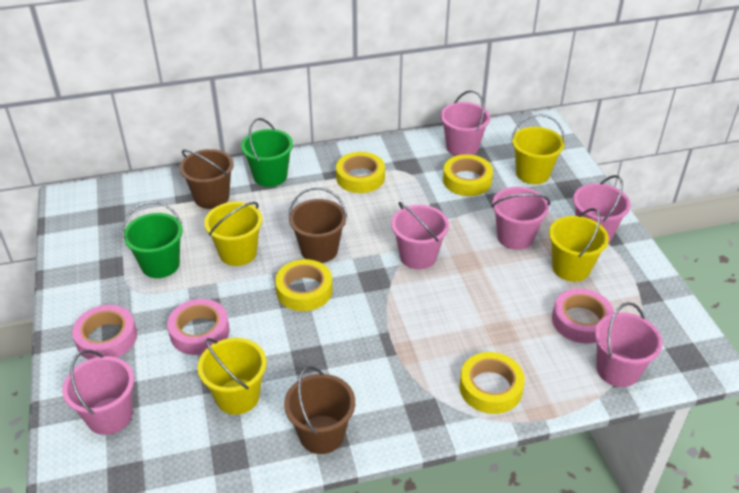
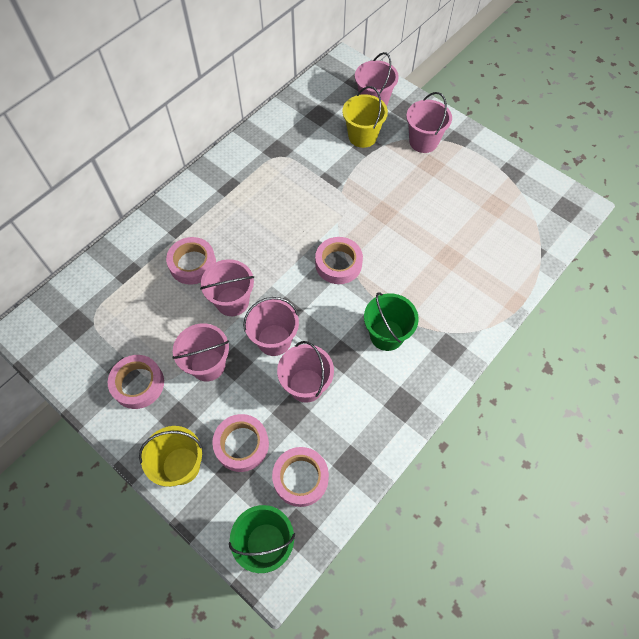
brown bucket: 3 -> 0
pink tape: 3 -> 5
yellow bucket: 4 -> 2
yellow tape: 4 -> 0

